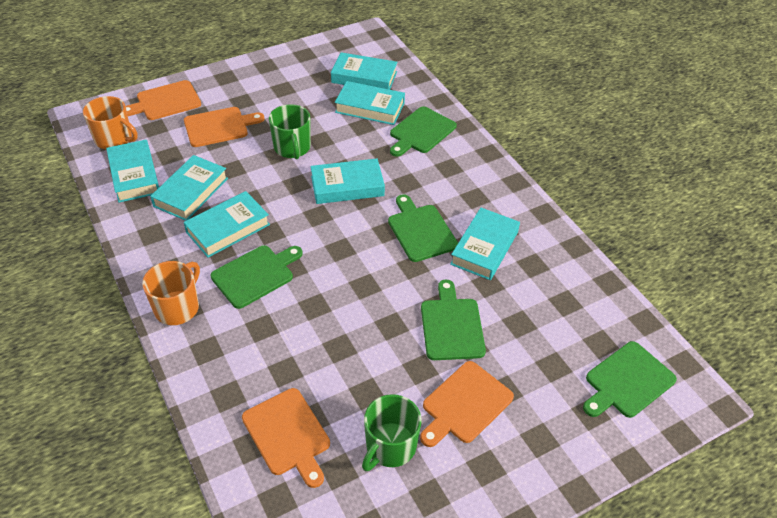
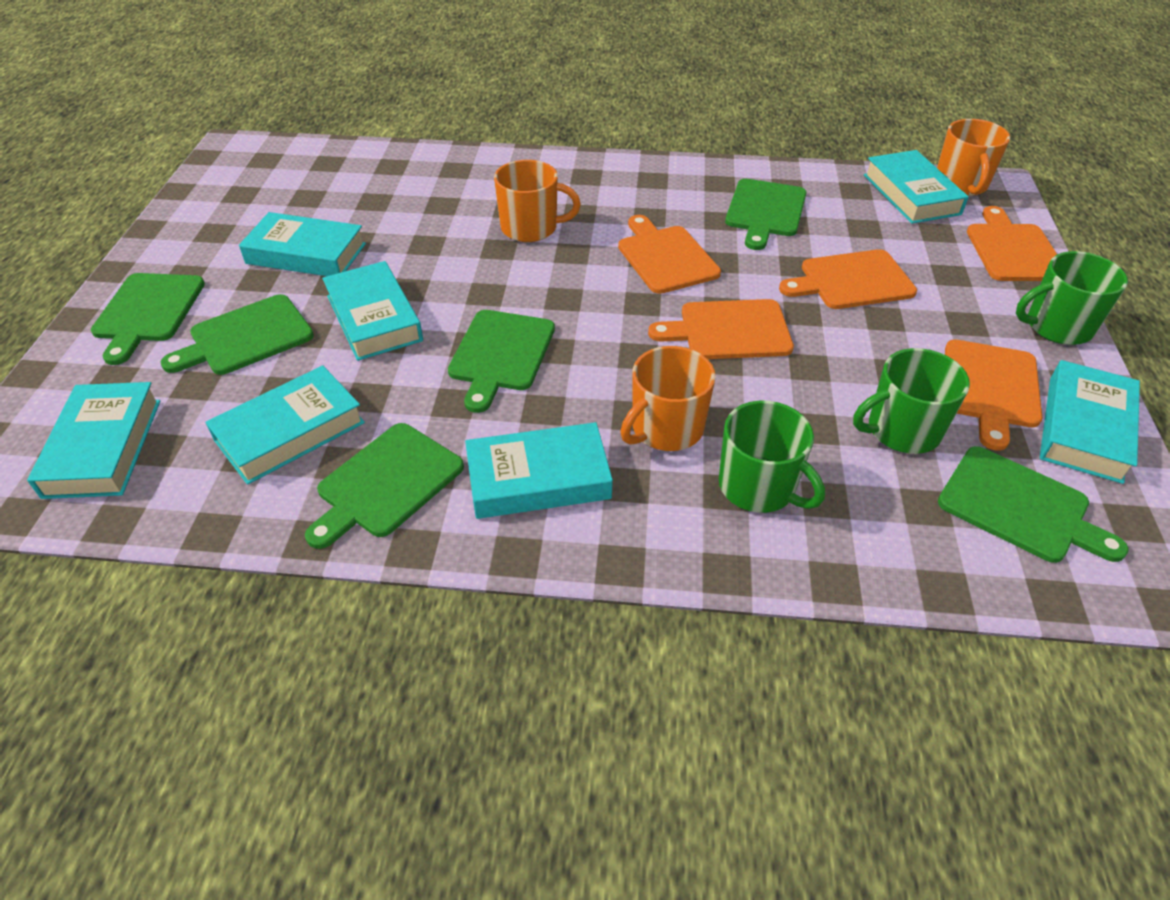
green cutting board: 5 -> 6
green mug: 2 -> 3
orange cutting board: 4 -> 5
orange mug: 2 -> 3

